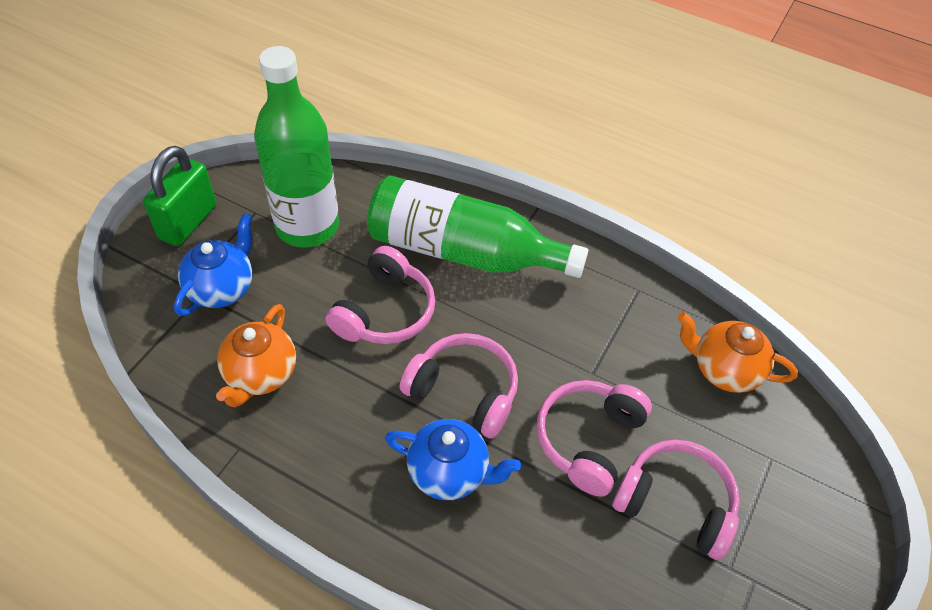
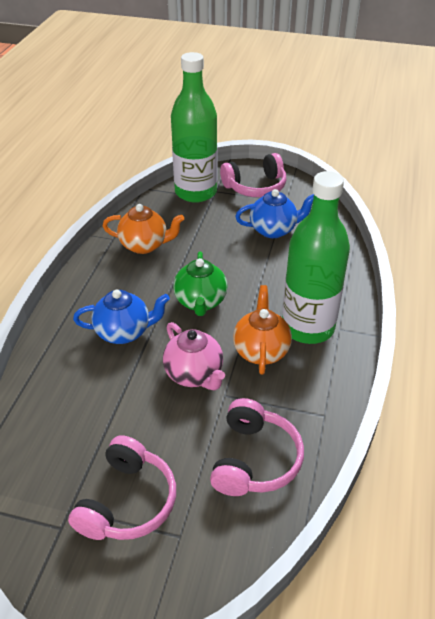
green padlock: 1 -> 0
green teapot: 0 -> 1
pink headphones: 4 -> 3
pink teapot: 0 -> 1

